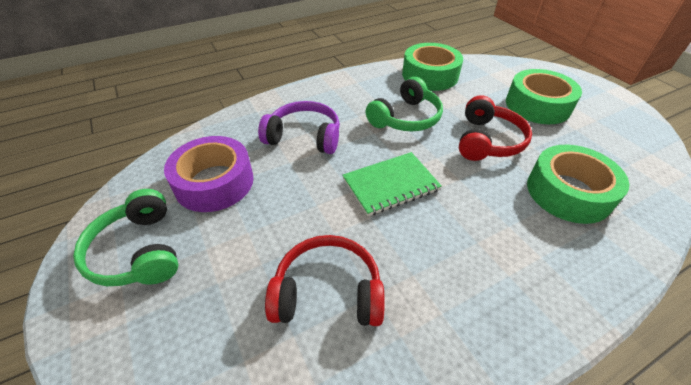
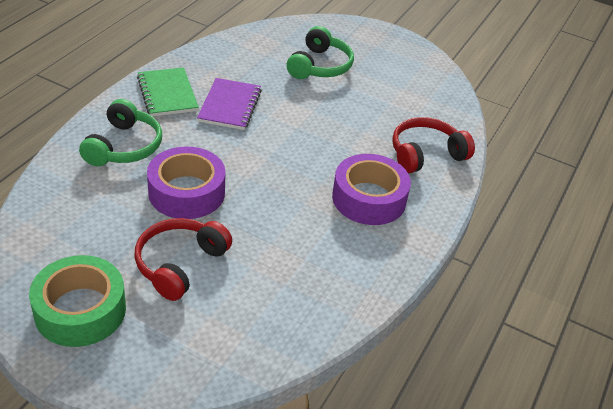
green tape: 3 -> 1
purple headphones: 1 -> 0
purple notebook: 0 -> 1
purple tape: 1 -> 2

